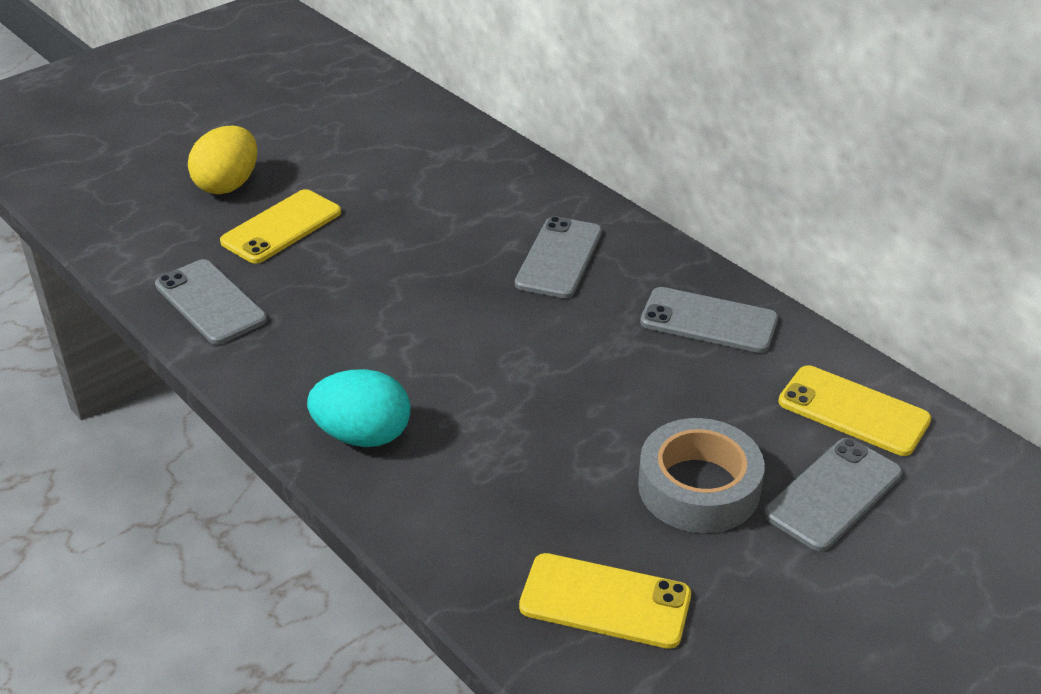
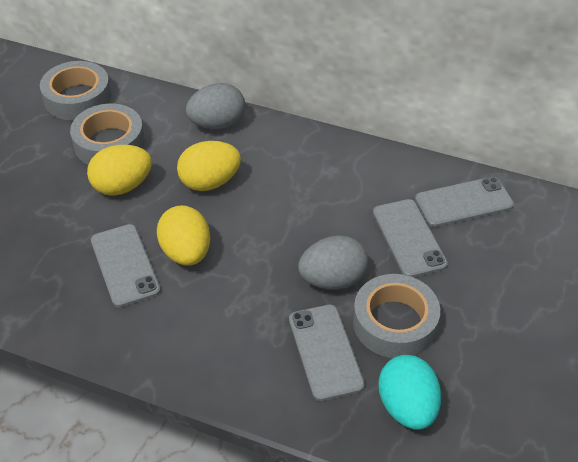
grey egg: 0 -> 2
grey tape: 1 -> 3
yellow egg: 1 -> 3
yellow phone: 3 -> 0

